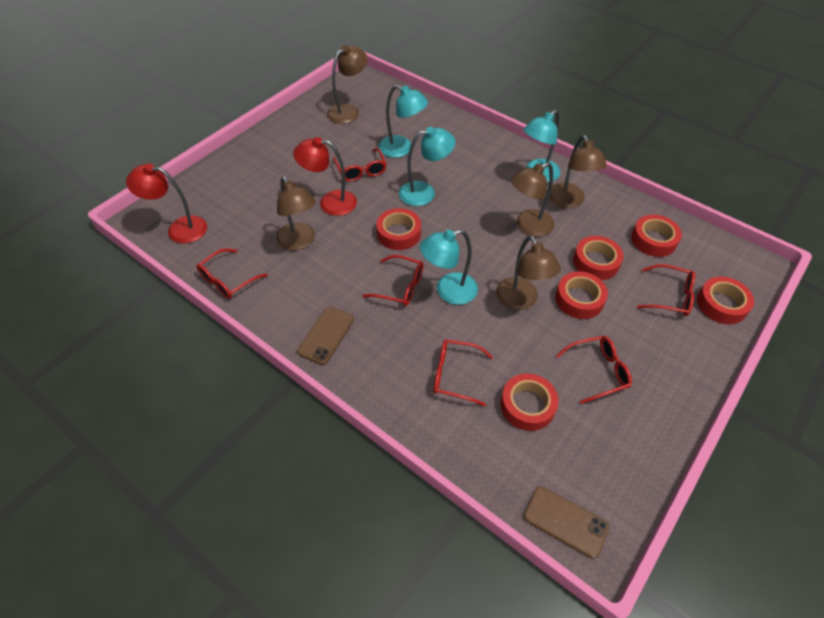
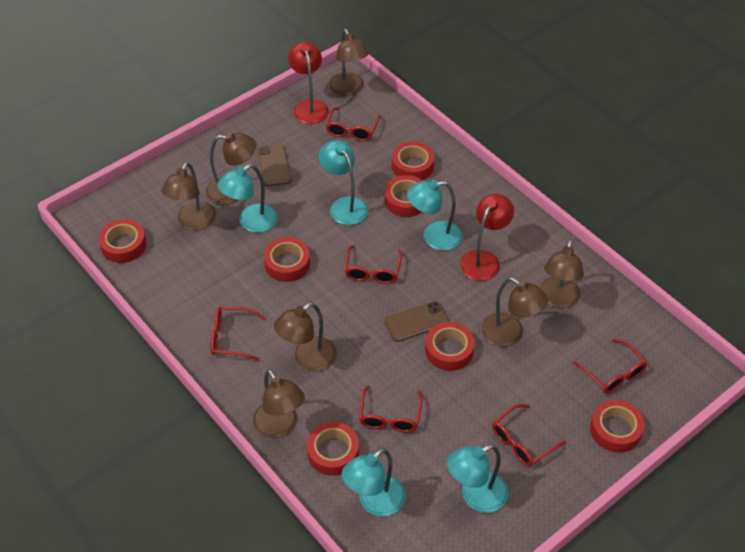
brown lamp: 5 -> 7
red tape: 6 -> 7
turquoise lamp: 4 -> 5

